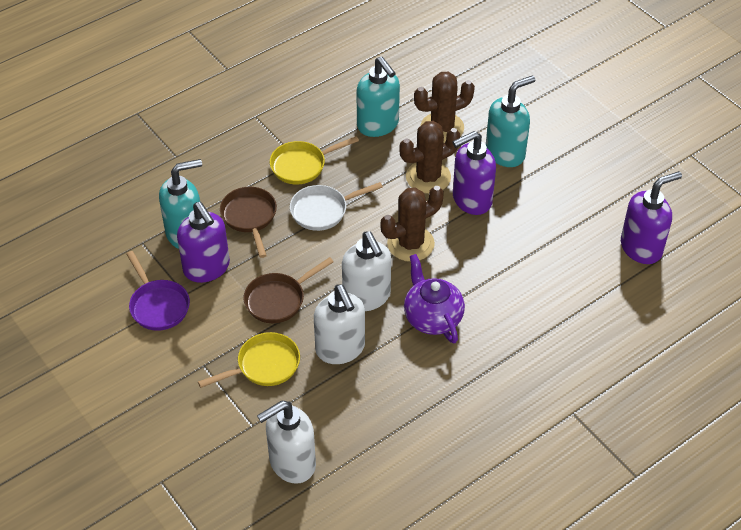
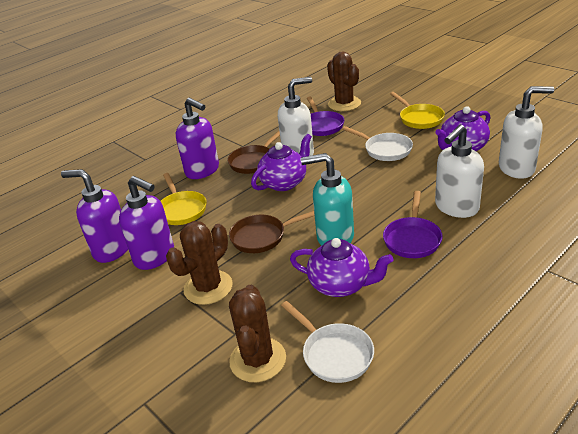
purple pan: 1 -> 2
purple teapot: 1 -> 3
turquoise soap dispenser: 3 -> 1
white pan: 1 -> 2

